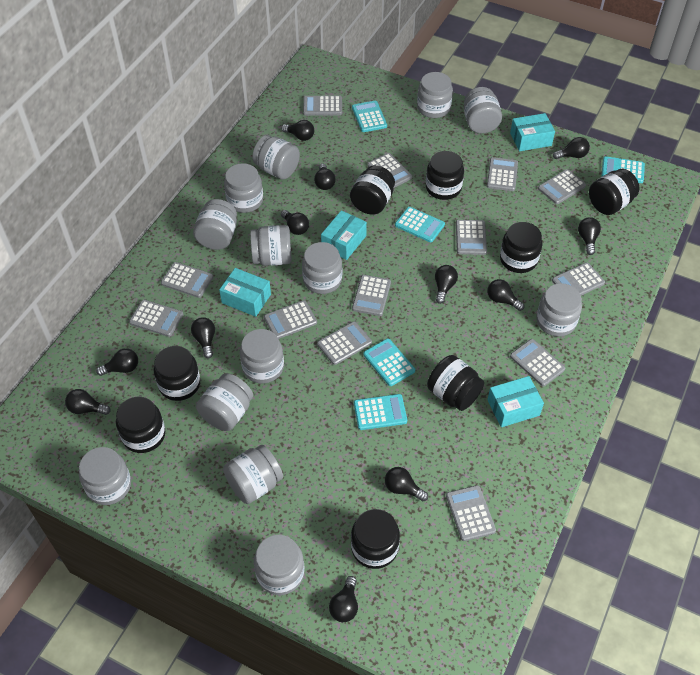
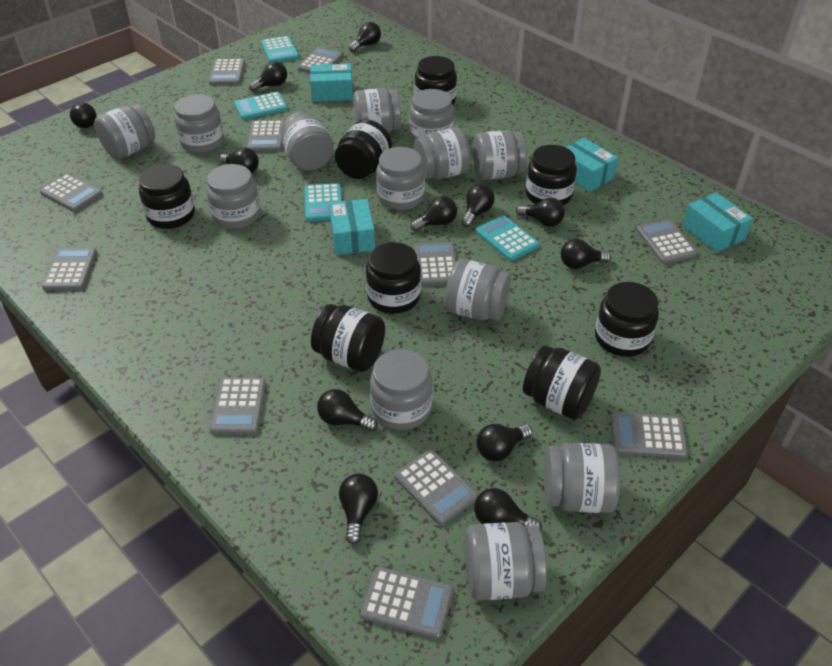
grey calculator: 13 -> 11
turquoise calculator: 5 -> 4

